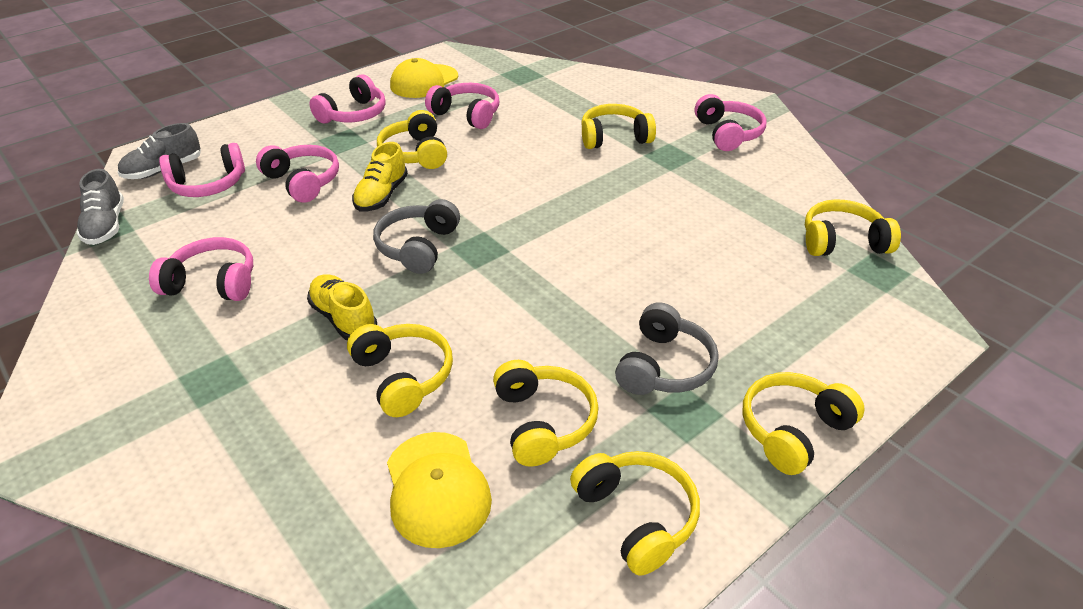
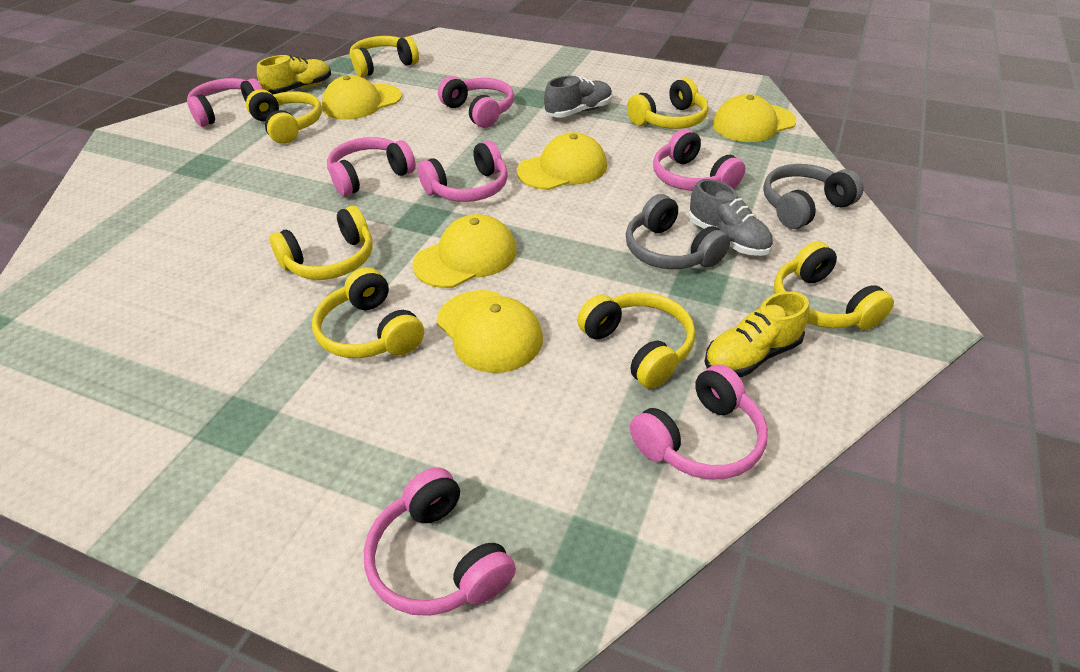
pink headphones: 6 -> 7
yellow cap: 2 -> 5

